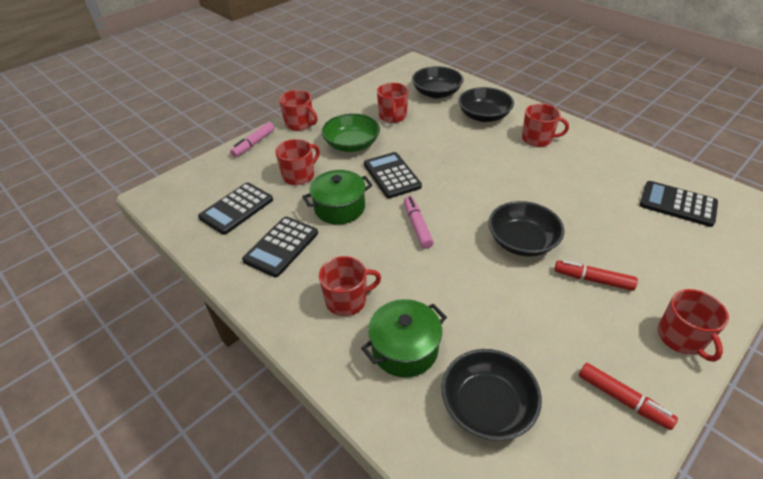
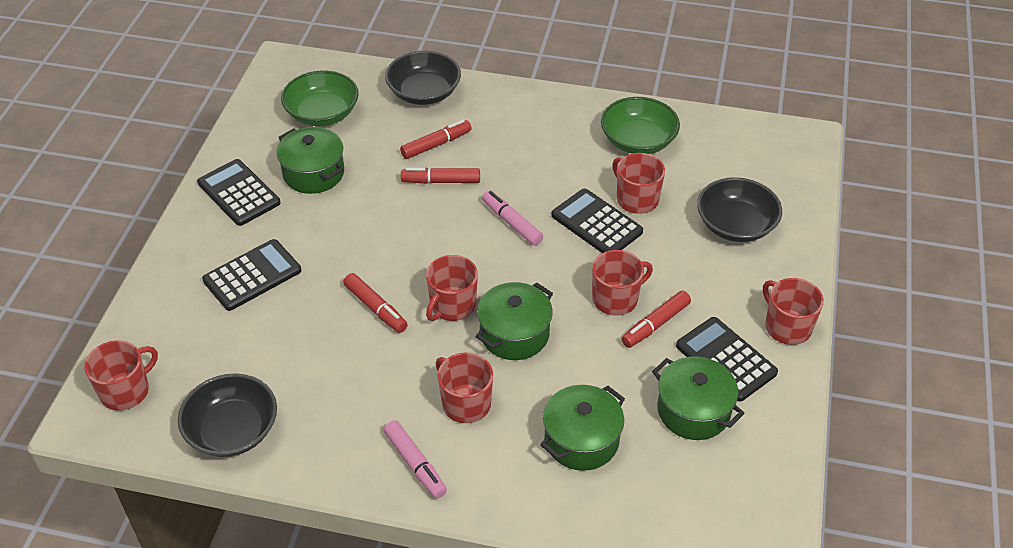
black bowl: 4 -> 3
green bowl: 1 -> 2
green pot: 2 -> 4
red marker: 2 -> 4

